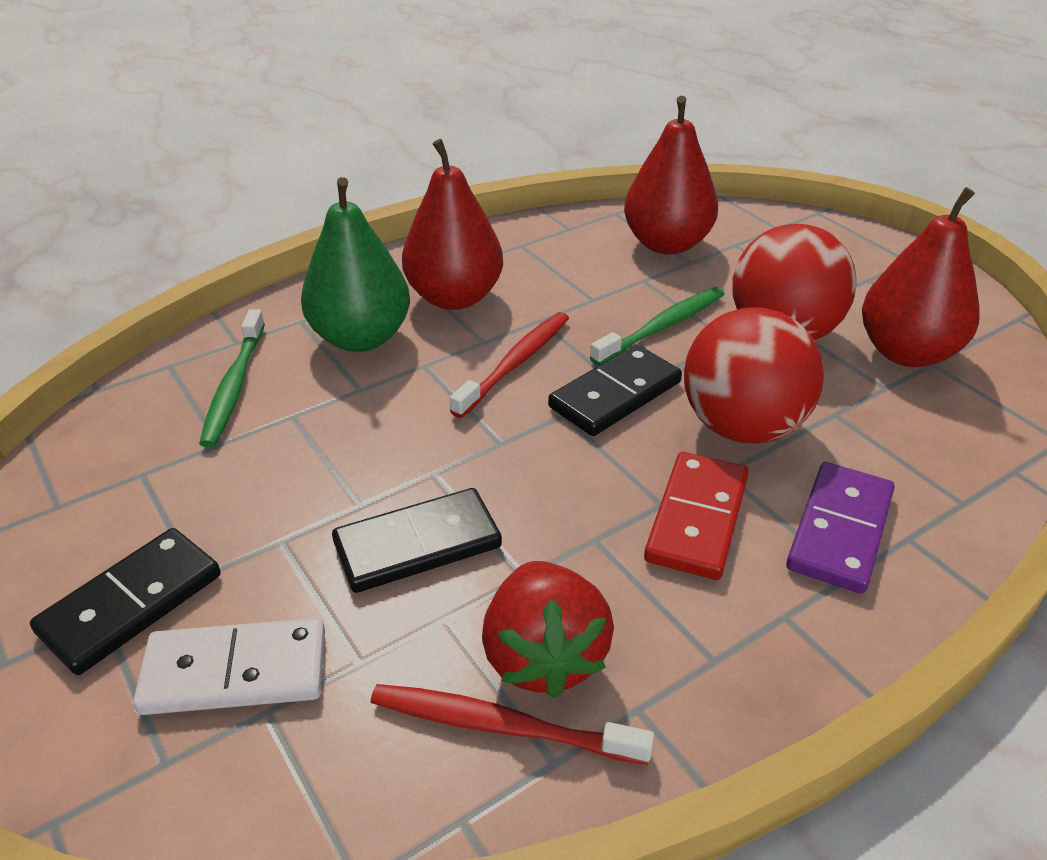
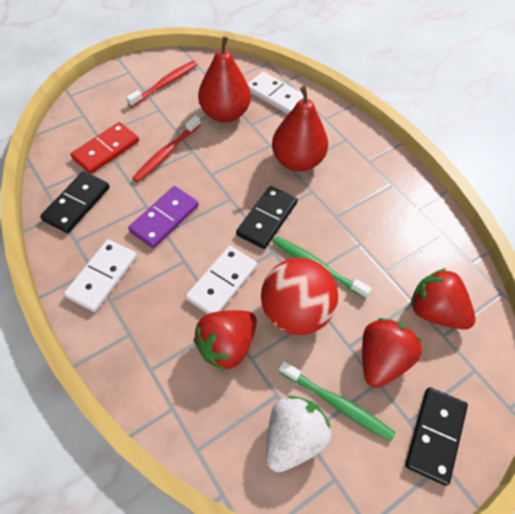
green pear: 1 -> 0
red ball: 2 -> 1
red pear: 3 -> 2
red strawberry: 1 -> 3
white domino: 1 -> 3
white strawberry: 0 -> 1

